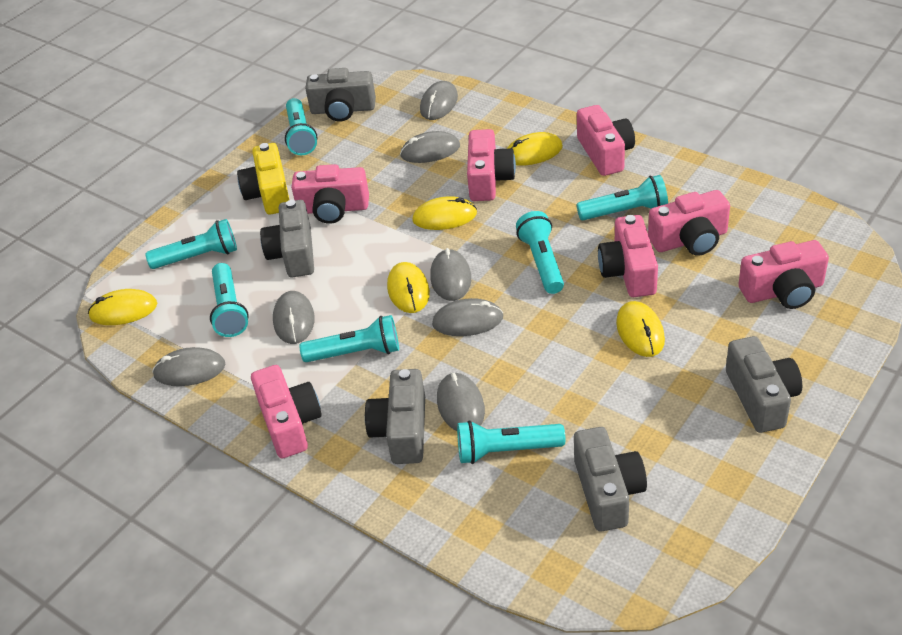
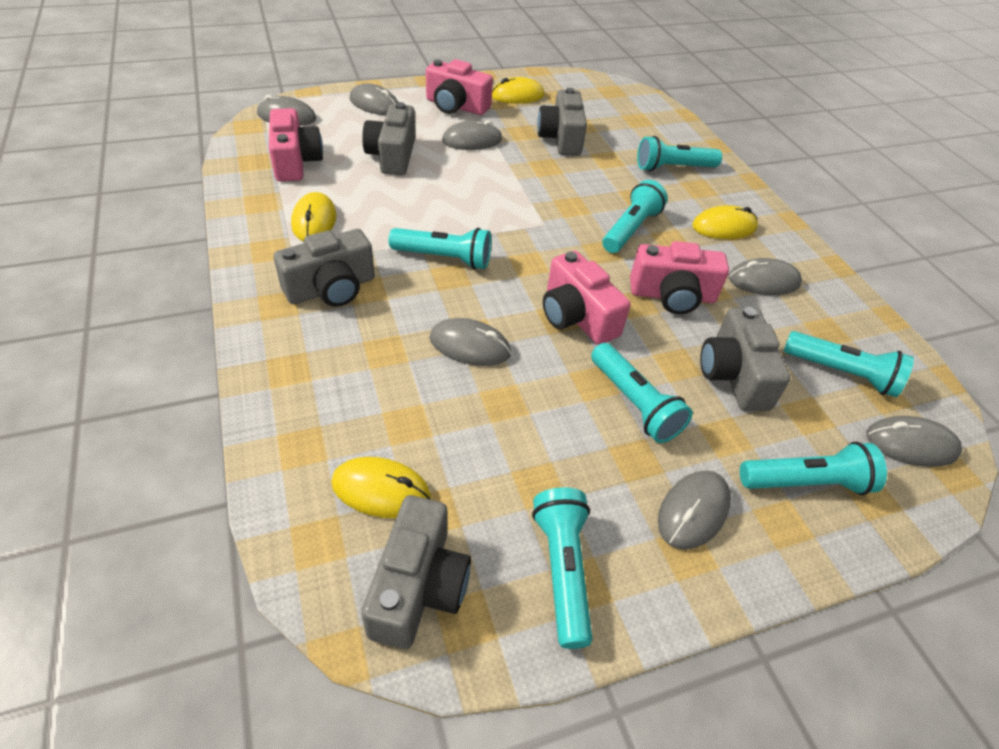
pink camera: 7 -> 4
yellow camera: 1 -> 0
yellow mouse: 5 -> 4

